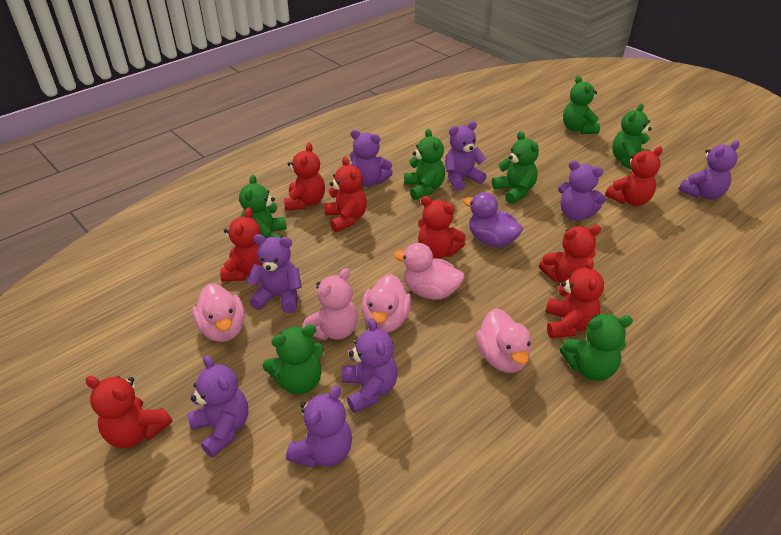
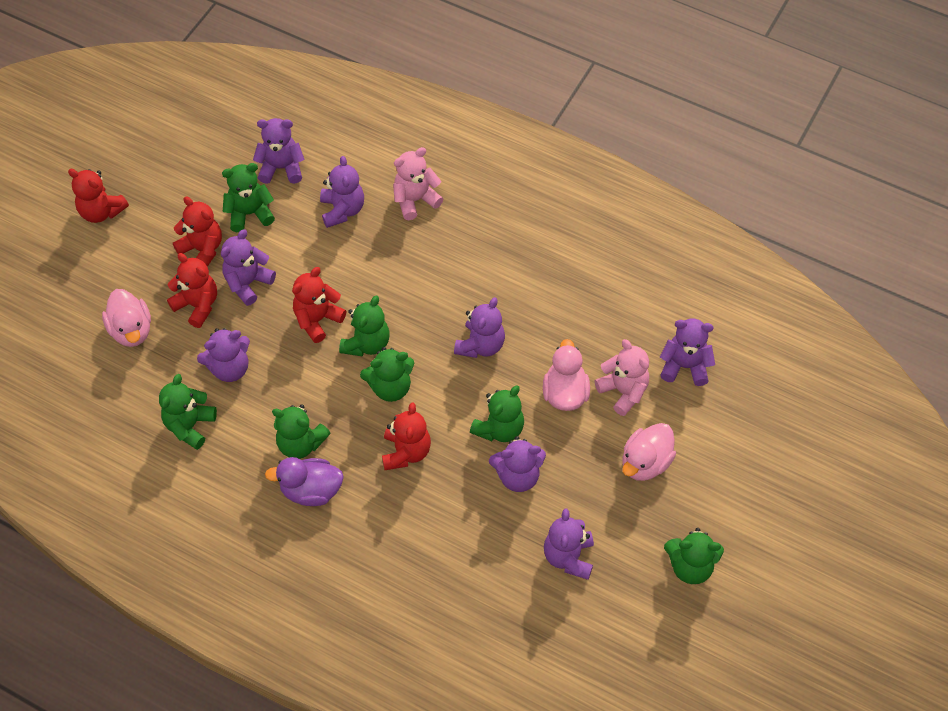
pink duck: 4 -> 3
pink teddy bear: 1 -> 2
red teddy bear: 8 -> 5

